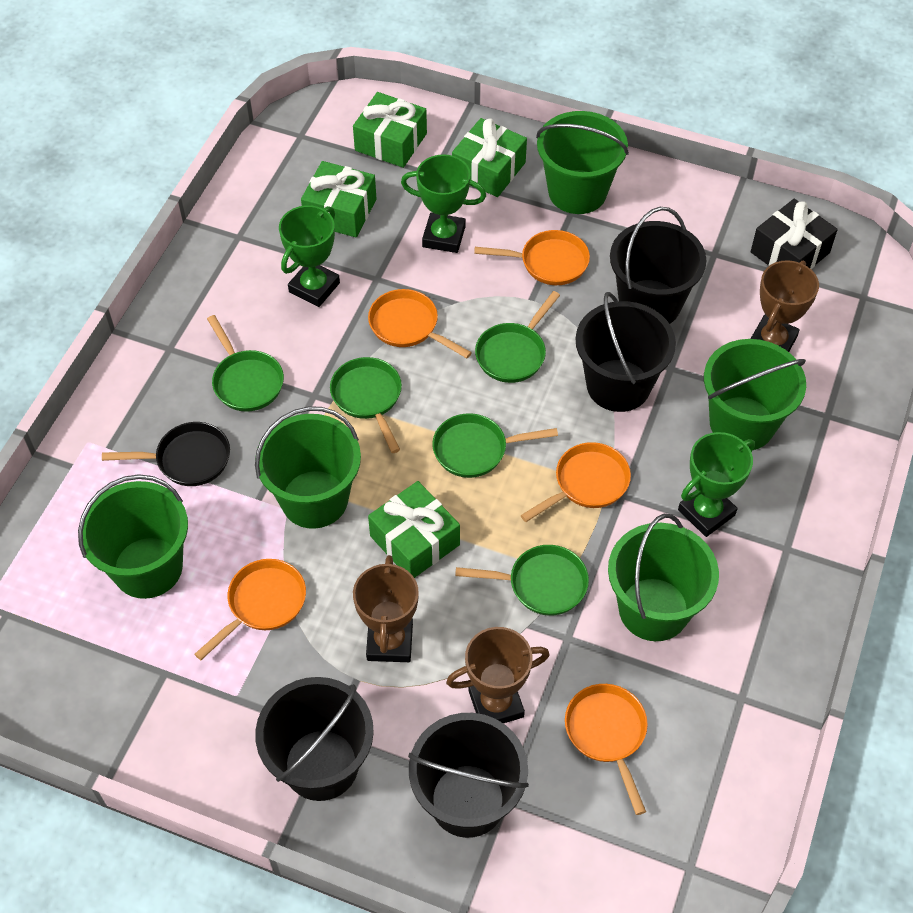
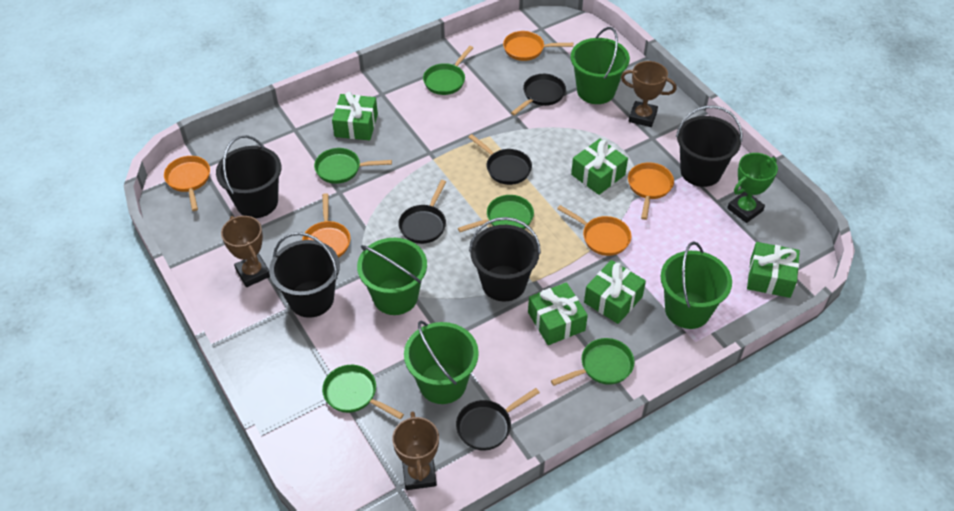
black gift: 1 -> 0
black pan: 1 -> 4
green bucket: 5 -> 4
green gift: 4 -> 5
green trophy: 3 -> 1

